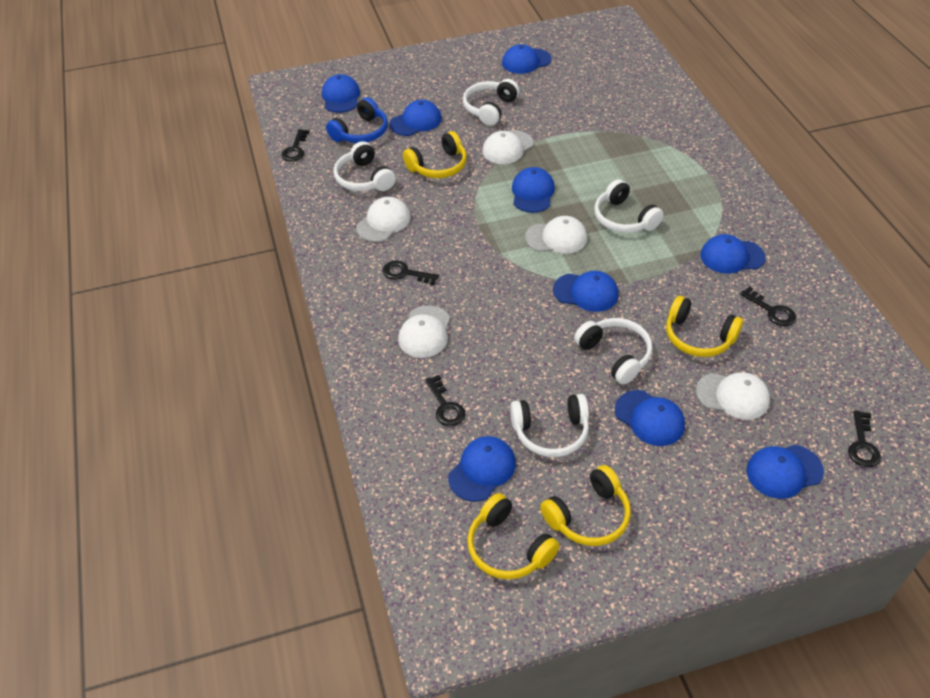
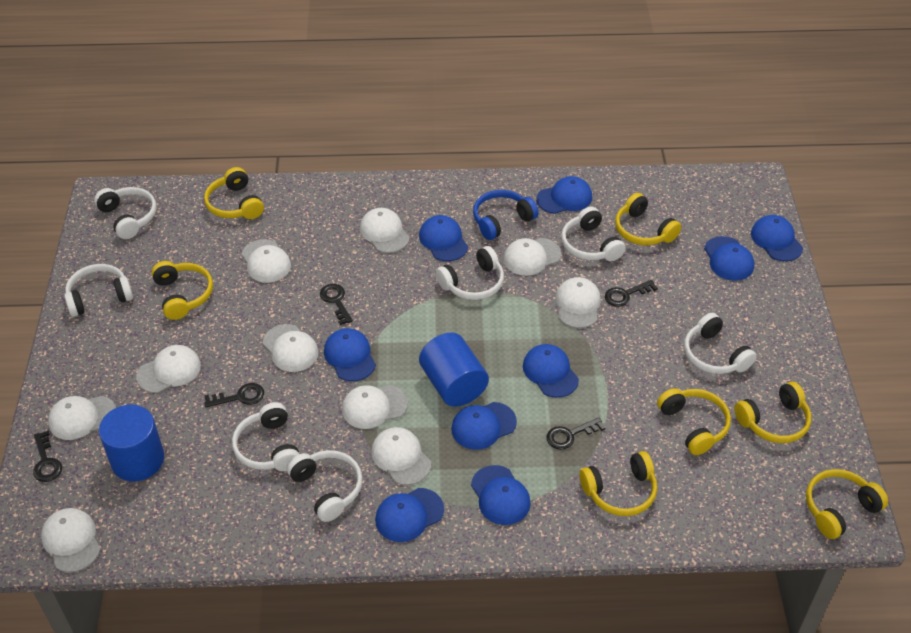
blue cylinder: 0 -> 2
white cap: 5 -> 10
white headphones: 5 -> 7
yellow headphones: 4 -> 7

